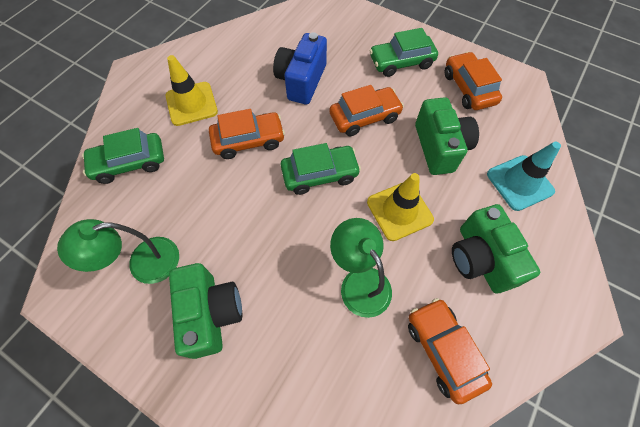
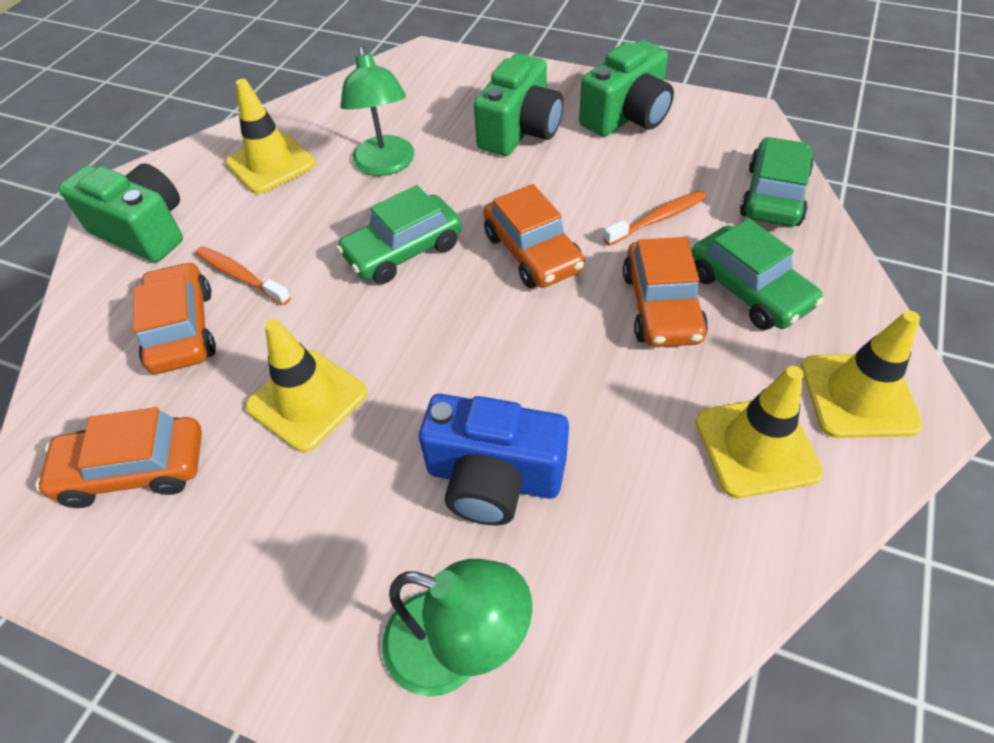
orange toothbrush: 0 -> 2
turquoise traffic cone: 1 -> 0
yellow traffic cone: 2 -> 4

